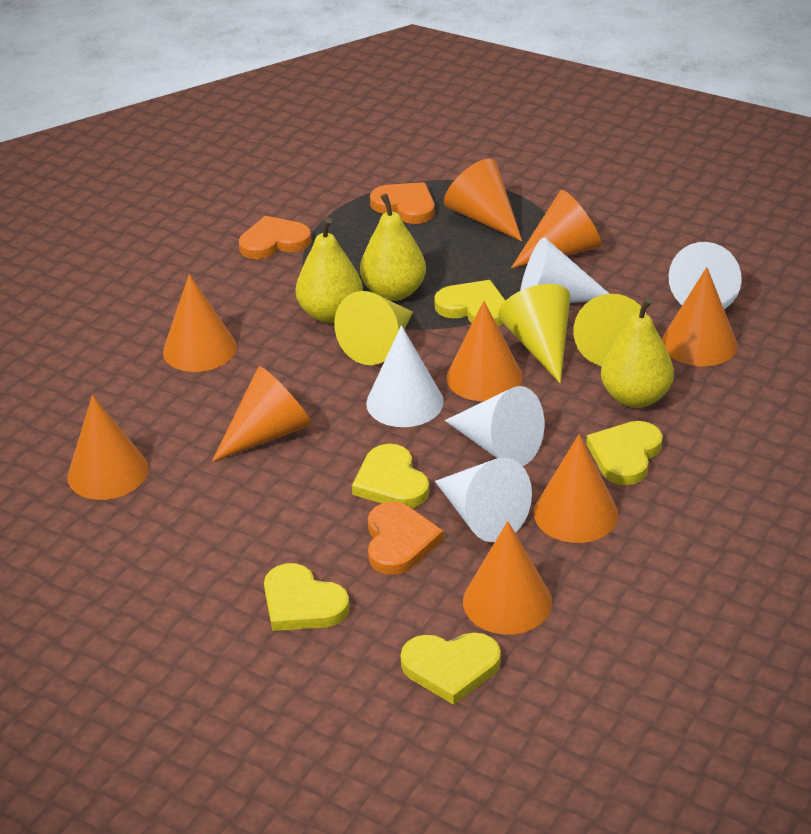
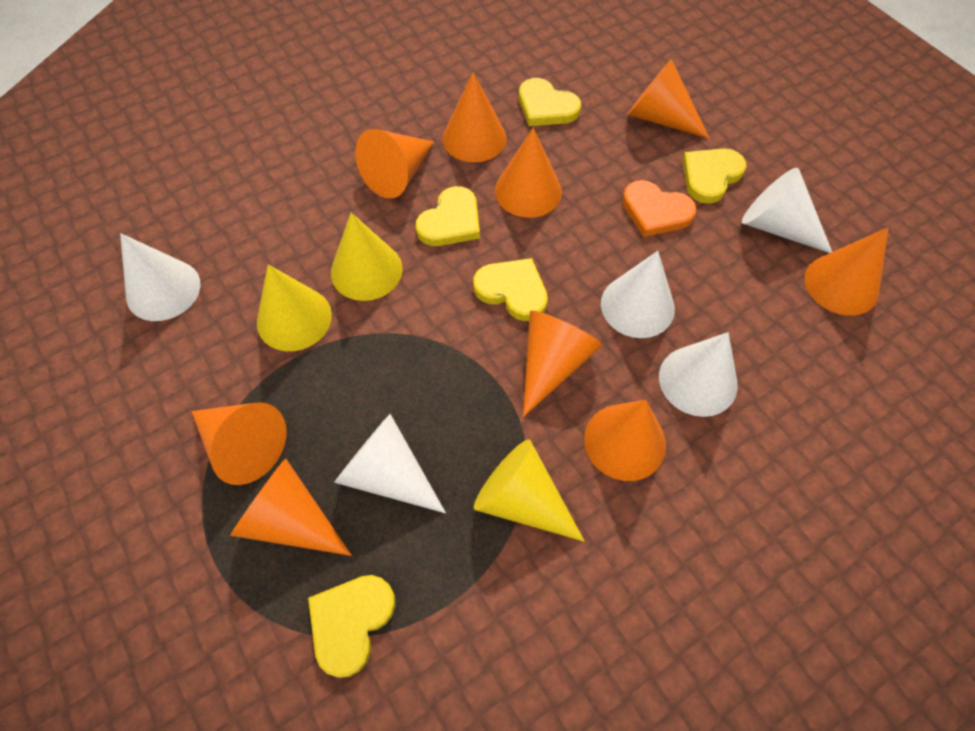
orange heart: 3 -> 1
yellow pear: 3 -> 0

